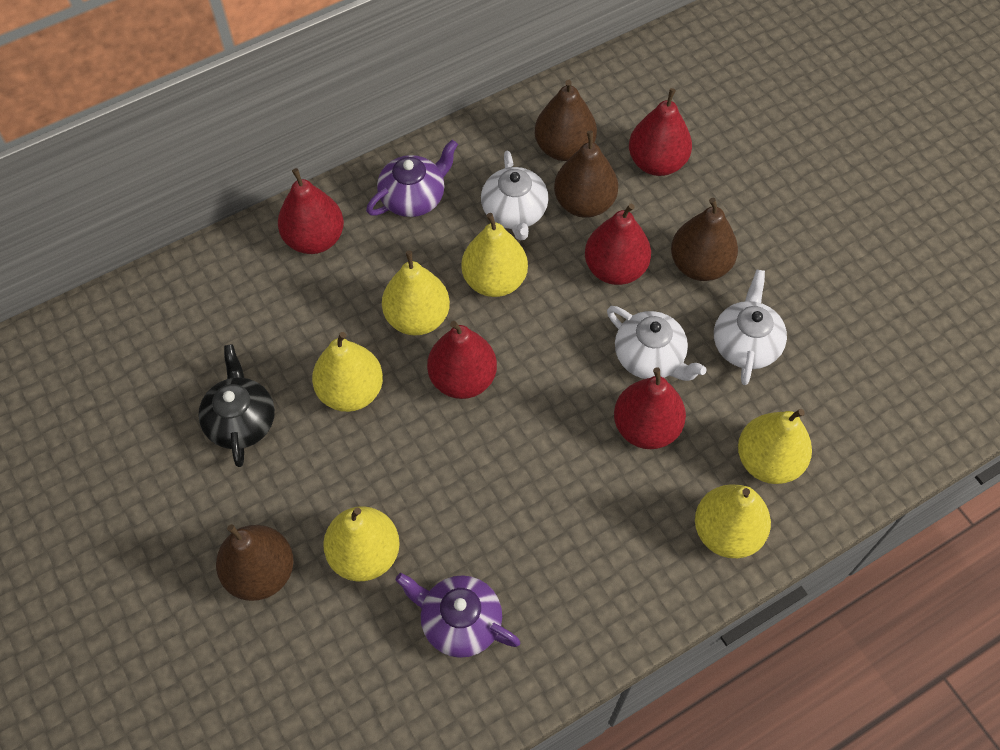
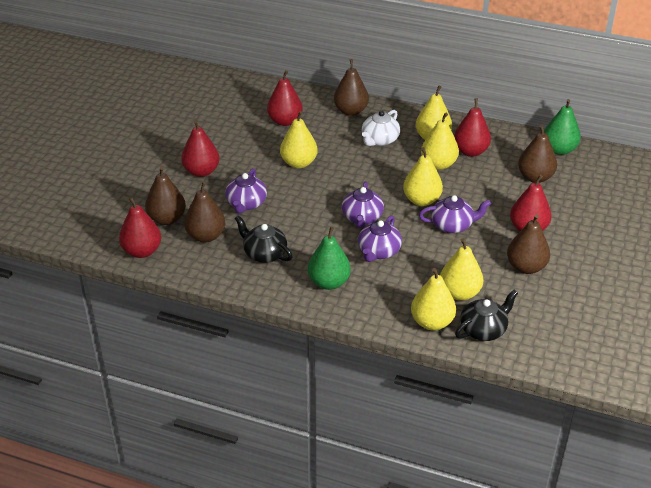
black teapot: 1 -> 2
brown pear: 4 -> 5
green pear: 0 -> 2
purple teapot: 2 -> 4
white teapot: 3 -> 1

